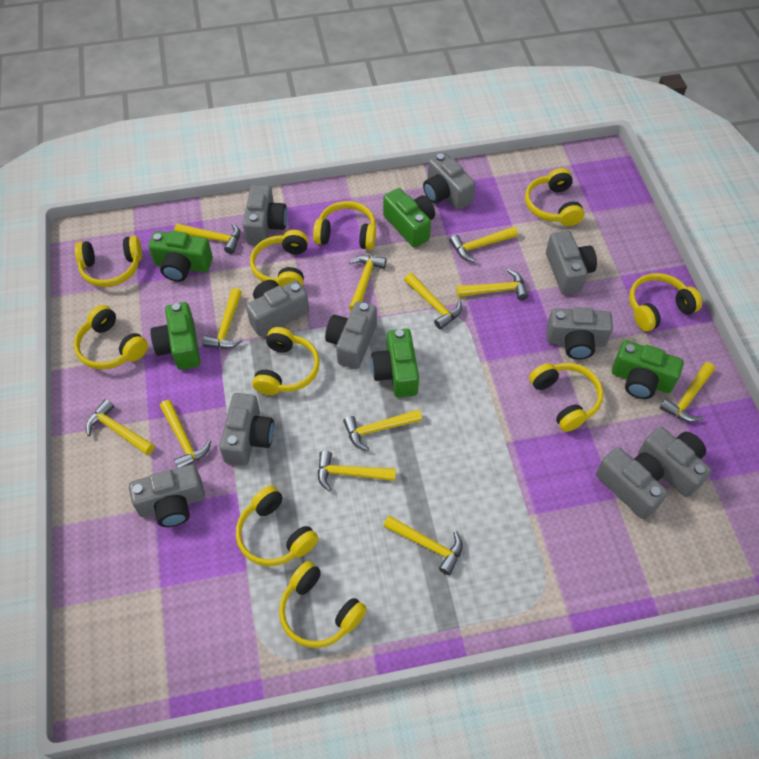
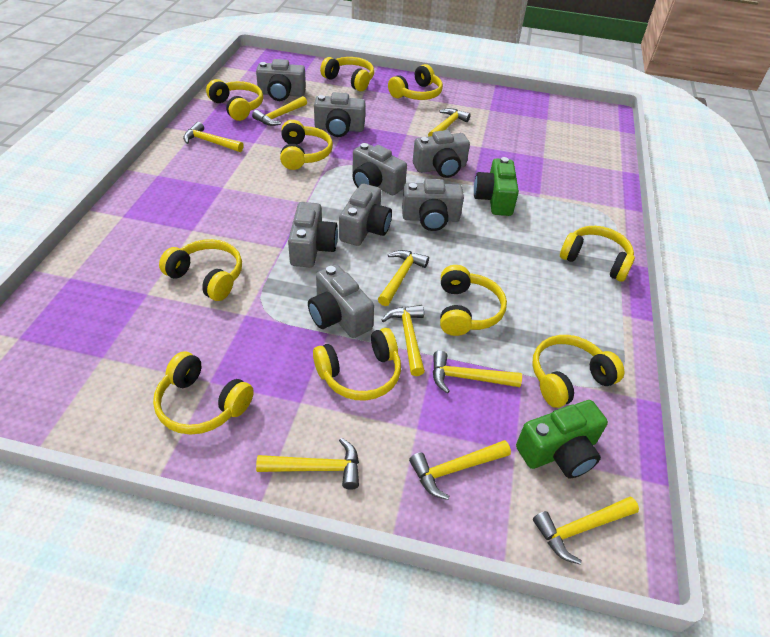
green camera: 5 -> 2
grey camera: 10 -> 8
yellow hammer: 12 -> 9

